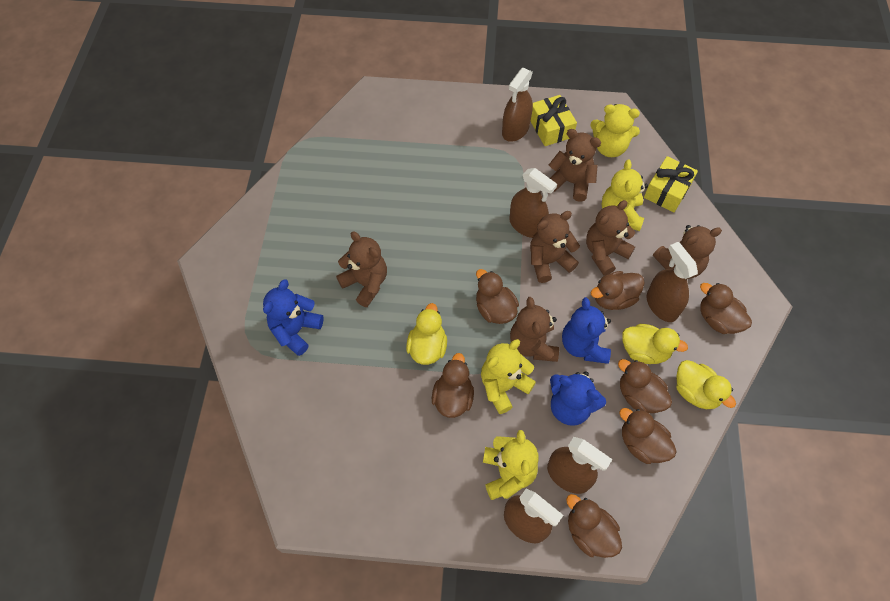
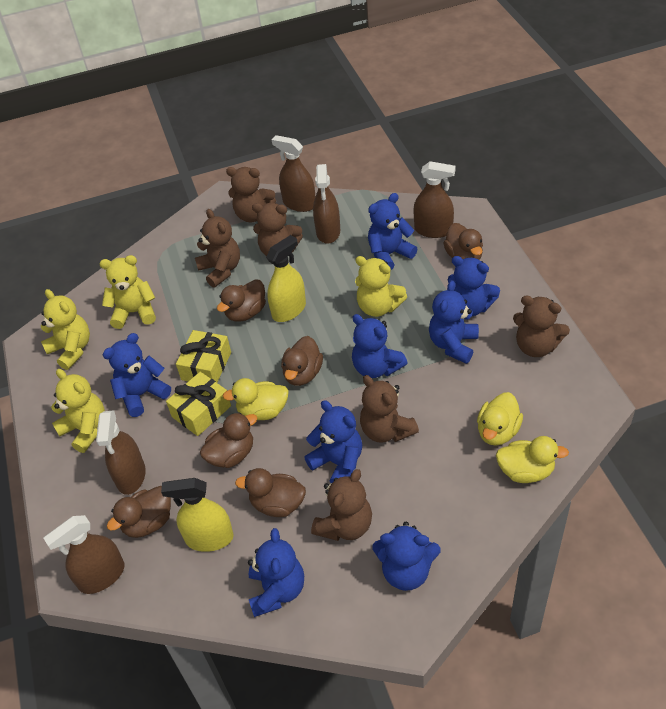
blue teddy bear: 3 -> 8
brown duck: 7 -> 6
yellow spray bottle: 0 -> 2

